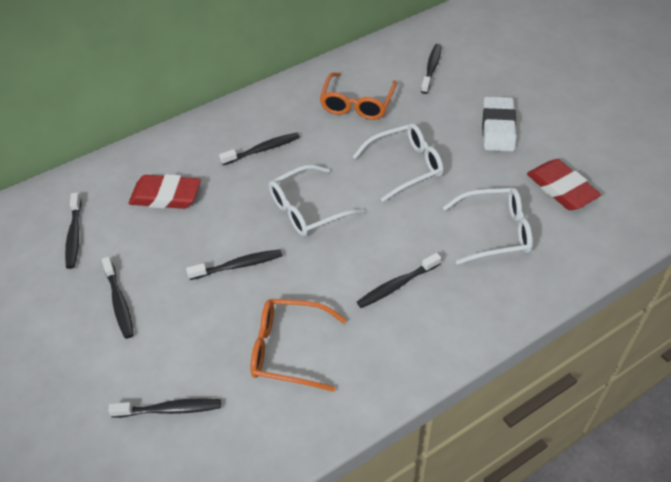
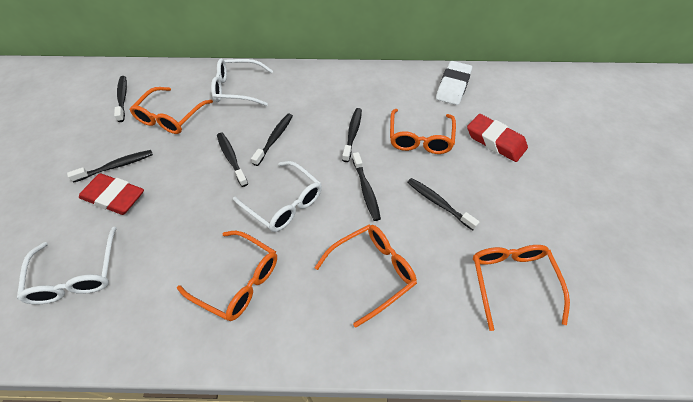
orange glasses: 2 -> 5

